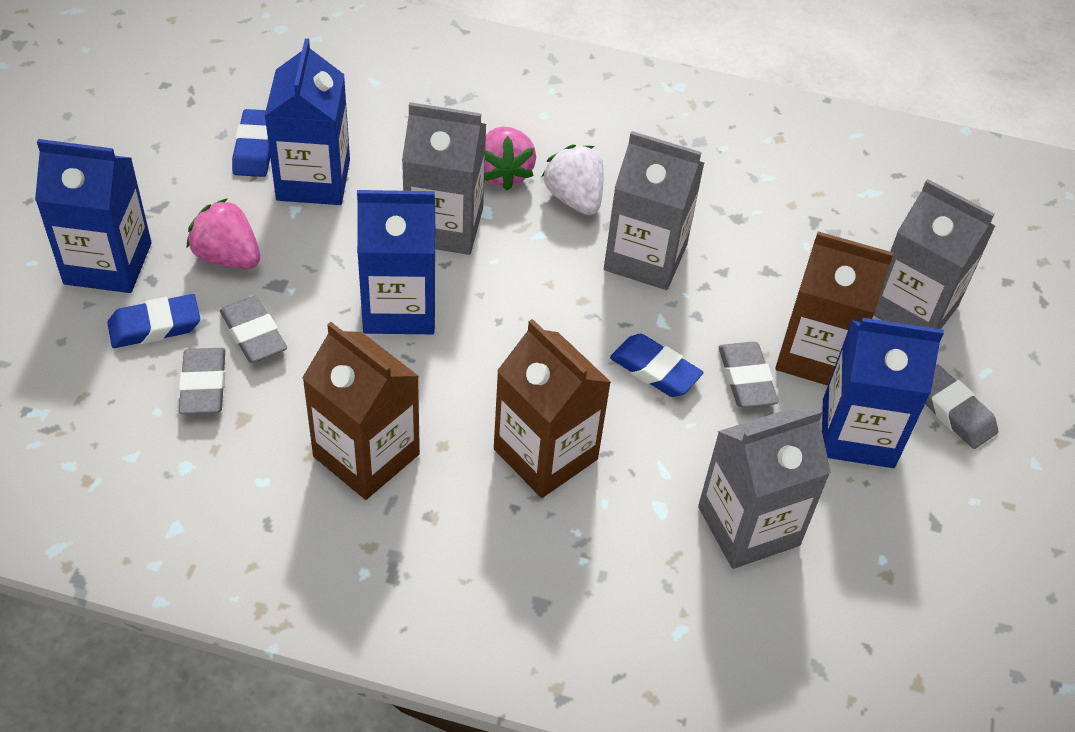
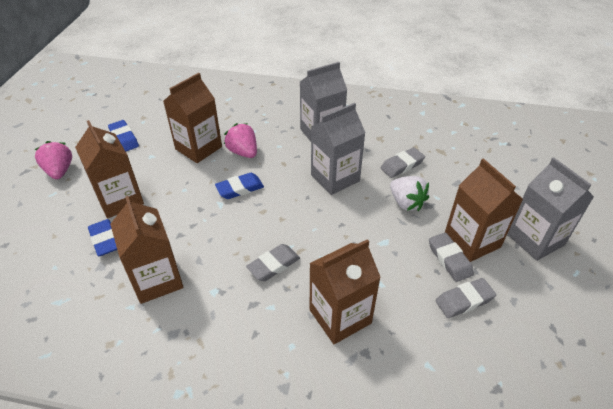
blue carton: 4 -> 0
brown carton: 3 -> 5
grey carton: 4 -> 3

